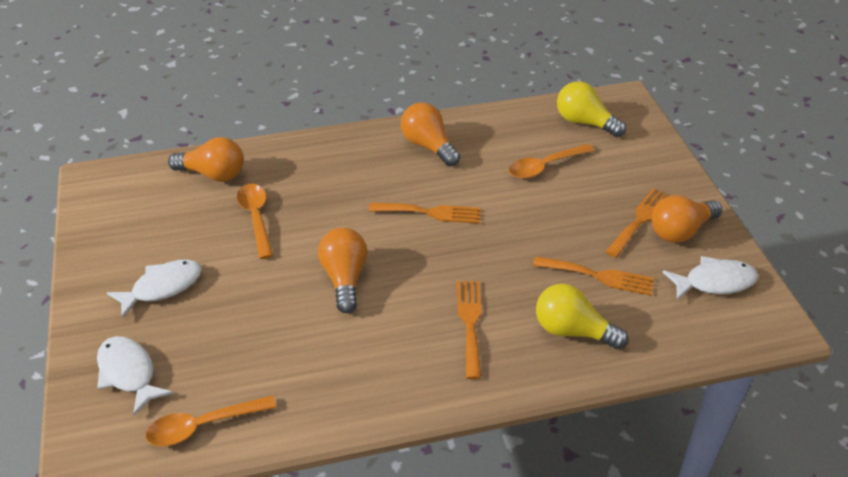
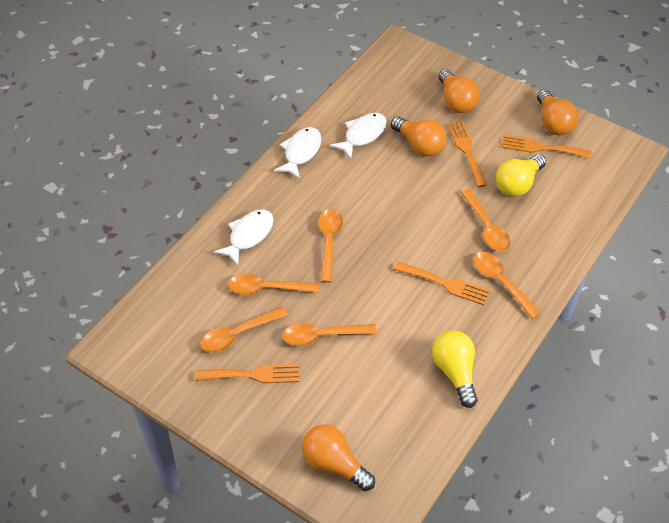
orange spoon: 3 -> 6

